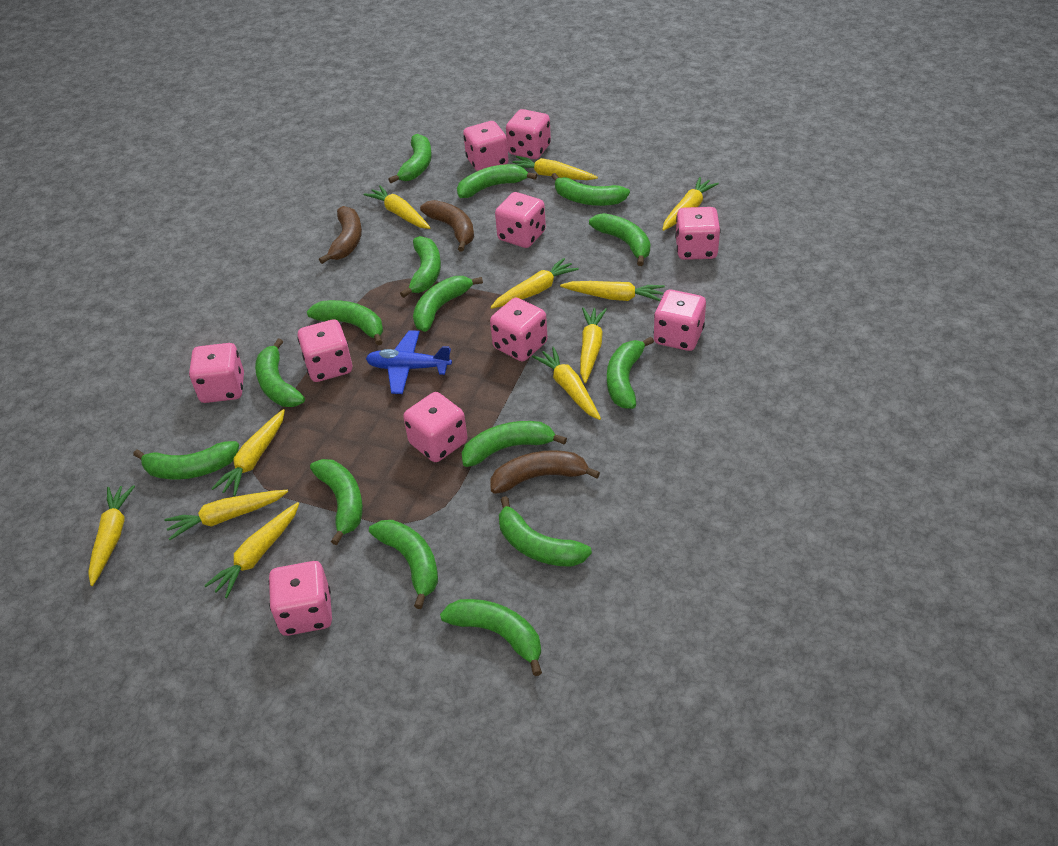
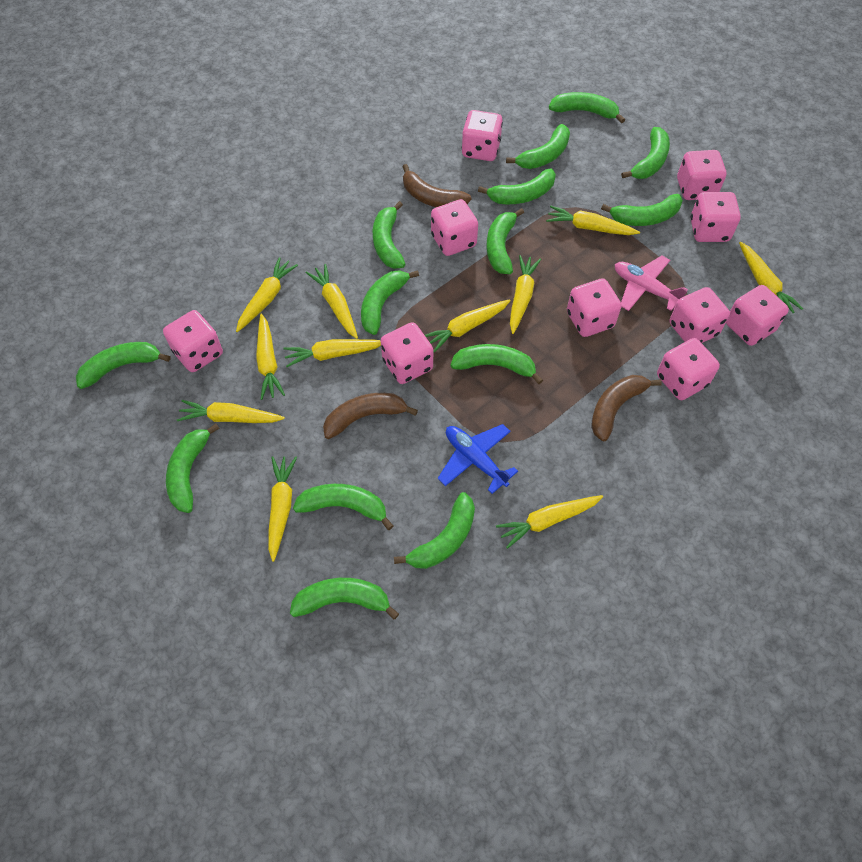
green banana: 15 -> 14
pink plane: 0 -> 1

